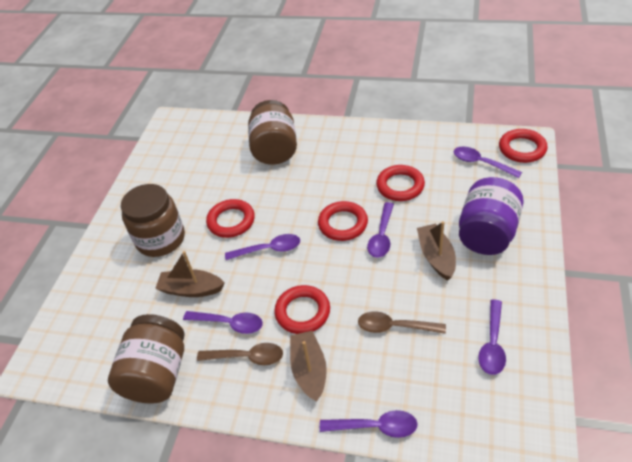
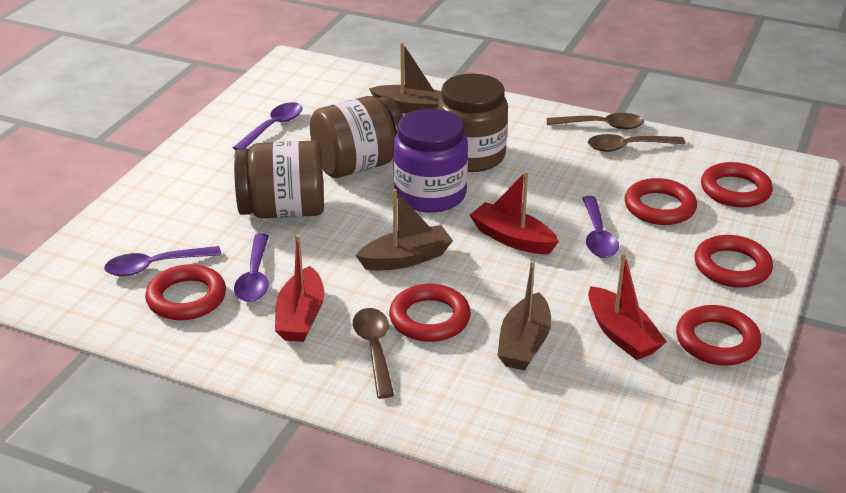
brown spoon: 2 -> 3
purple spoon: 6 -> 4
red boat: 0 -> 3
red ring: 5 -> 6

